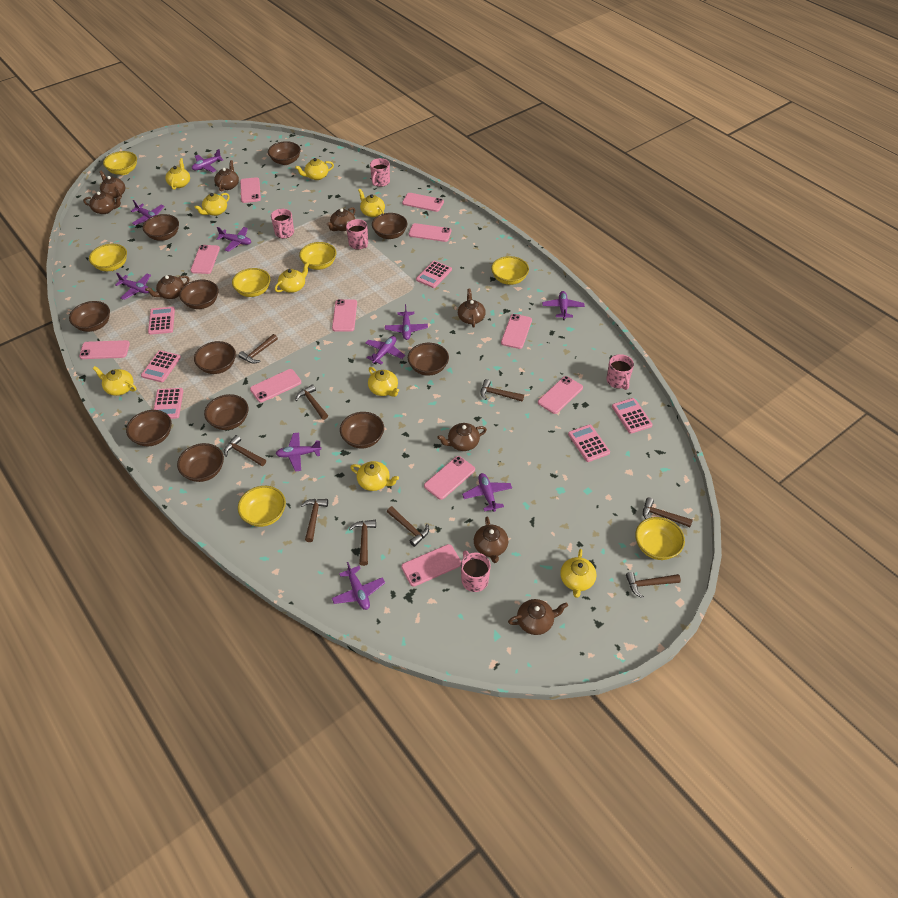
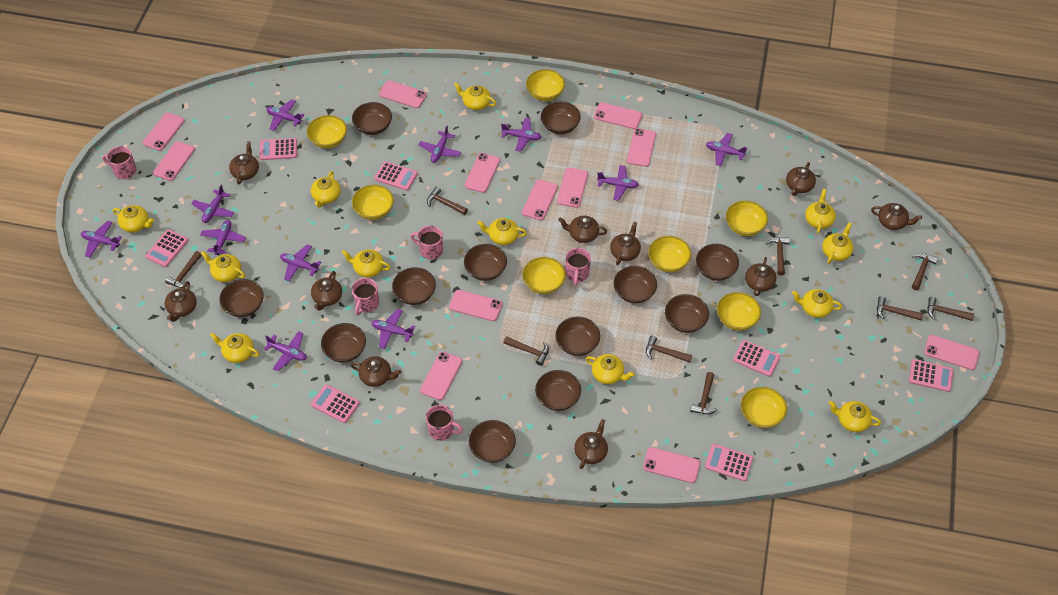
brown bowl: 11 -> 12
brown teapot: 9 -> 10
pink calculator: 6 -> 7
pink phone: 11 -> 12
purple plane: 10 -> 11
yellow bowl: 7 -> 8
yellow teapot: 9 -> 12

